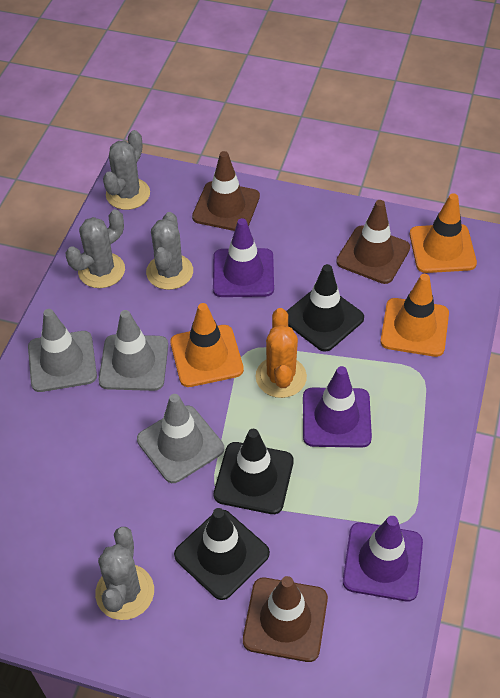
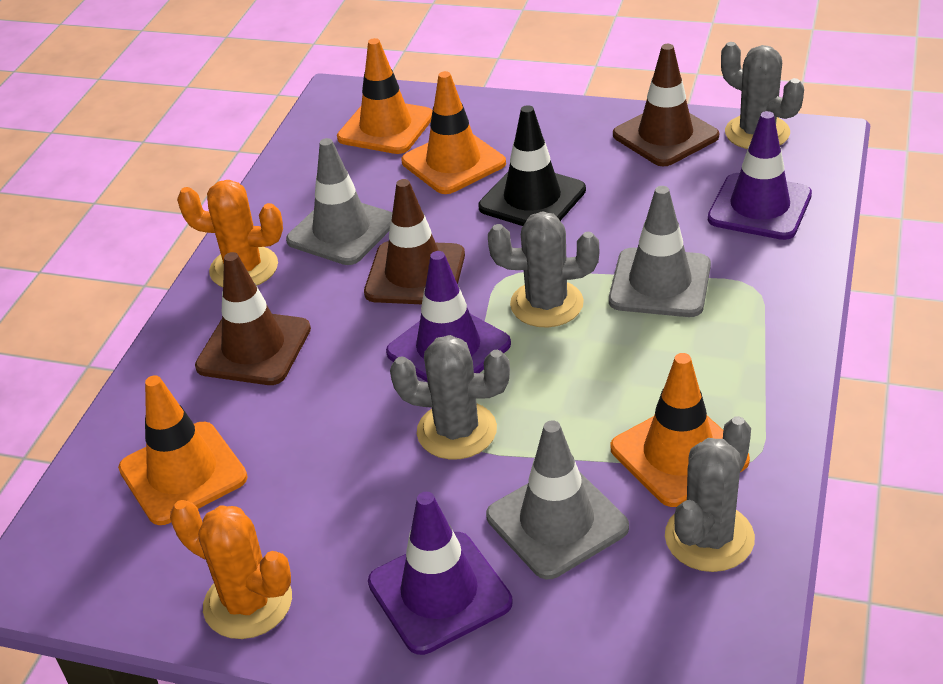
black traffic cone: 3 -> 1
orange cactus: 1 -> 2
orange traffic cone: 3 -> 4

